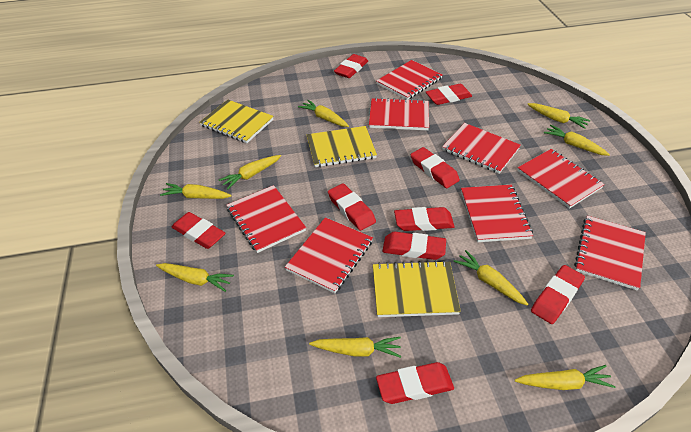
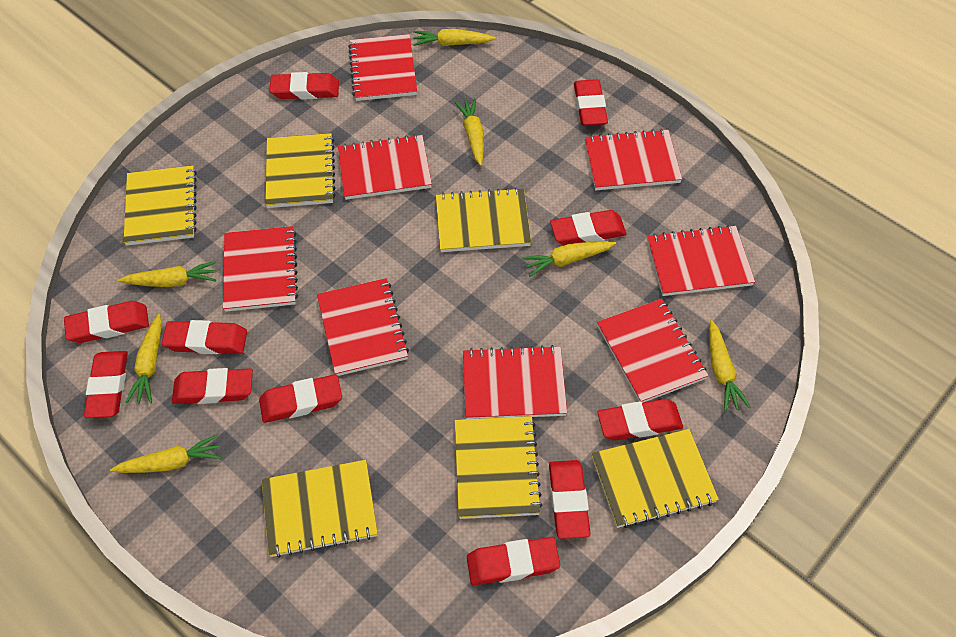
red eraser: 9 -> 11
yellow carrot: 9 -> 7
yellow notebook: 3 -> 6

